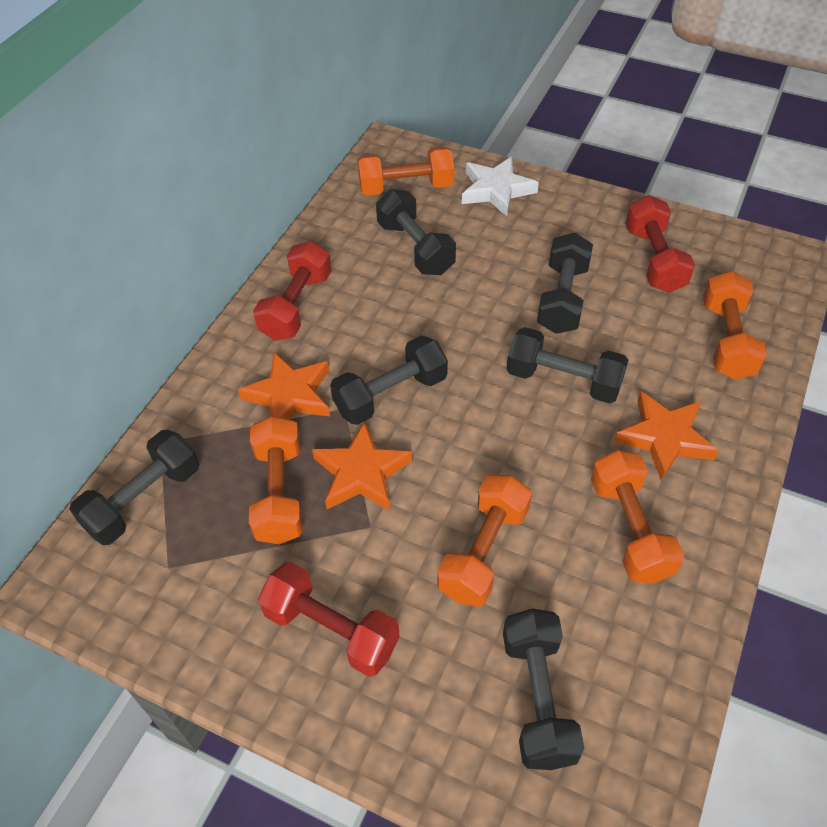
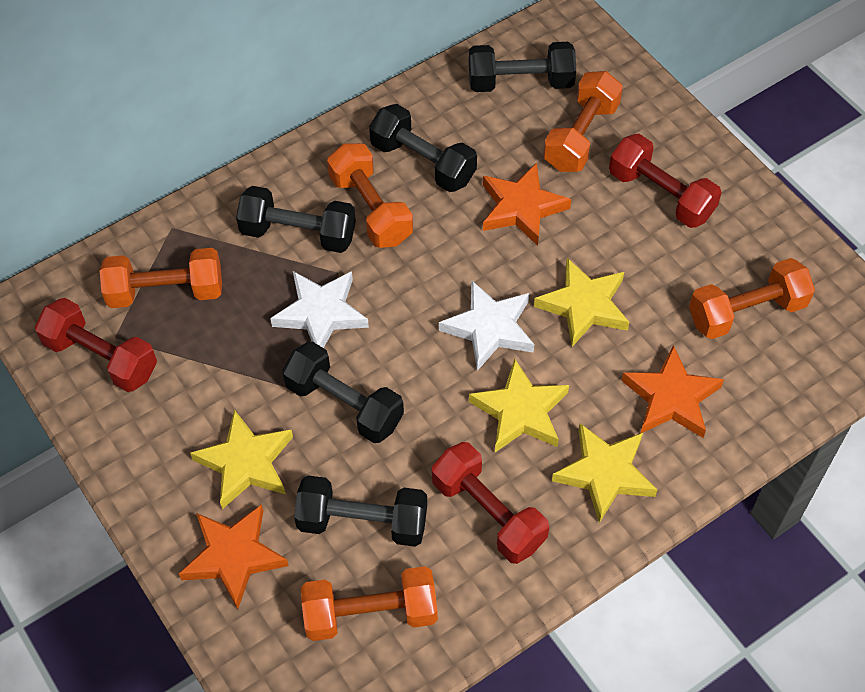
black dumbbell: 6 -> 5
white star: 1 -> 2
yellow star: 0 -> 4

